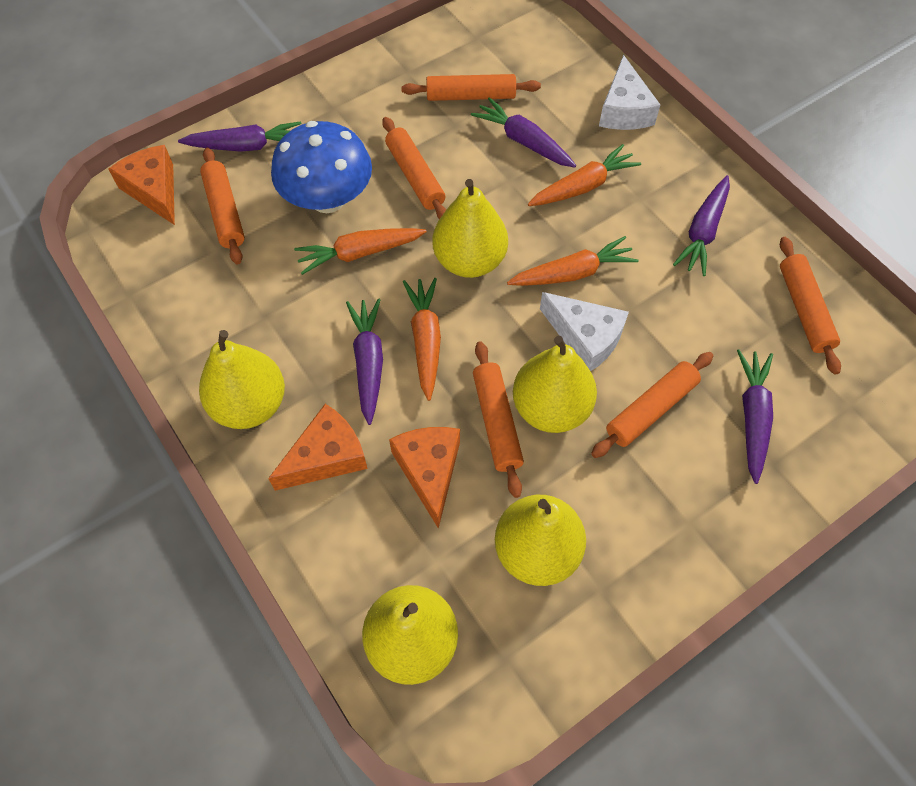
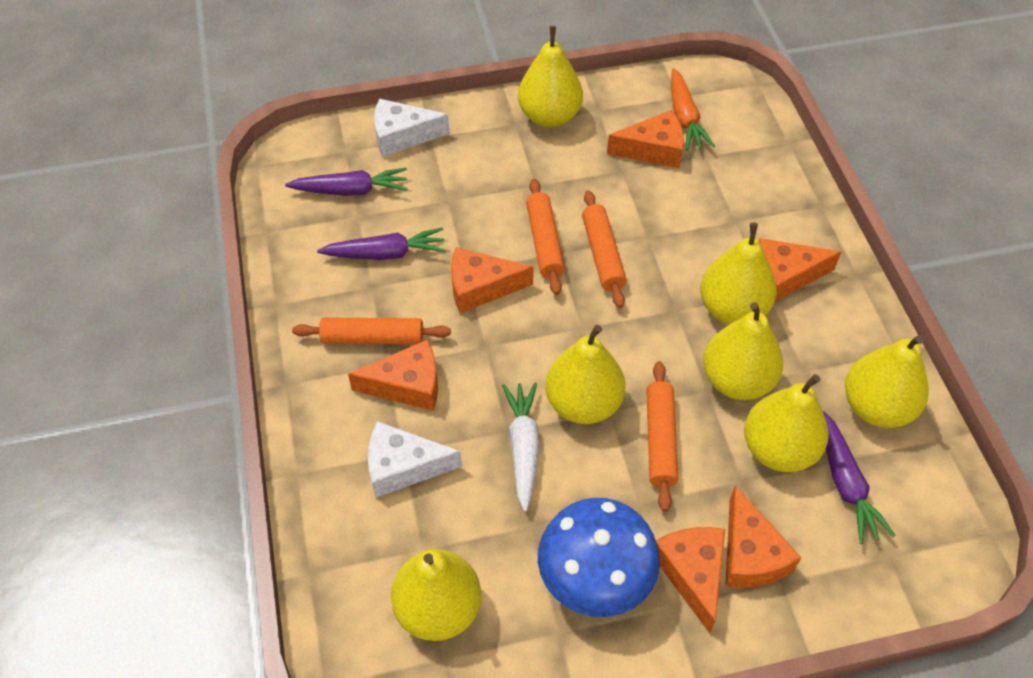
orange carrot: 4 -> 1
orange cheese: 3 -> 6
orange rolling pin: 6 -> 4
purple carrot: 5 -> 3
white carrot: 0 -> 1
yellow pear: 5 -> 7

